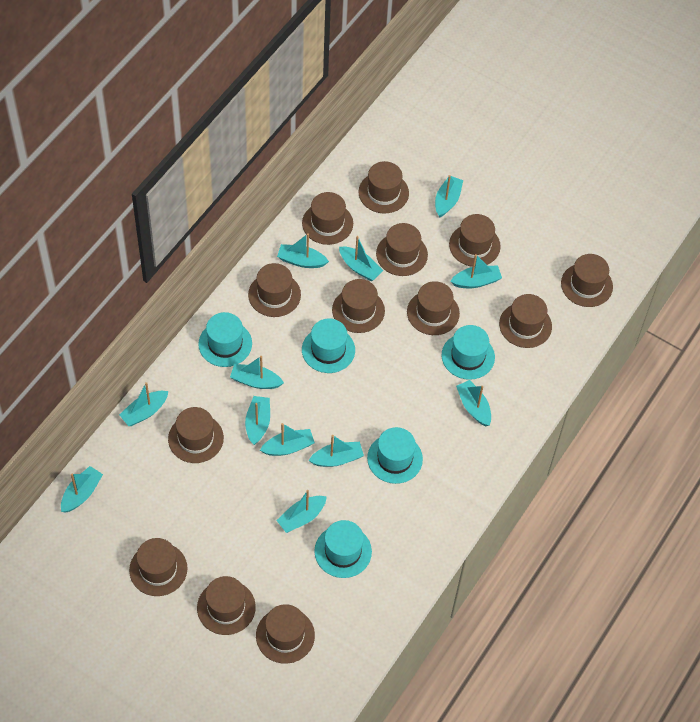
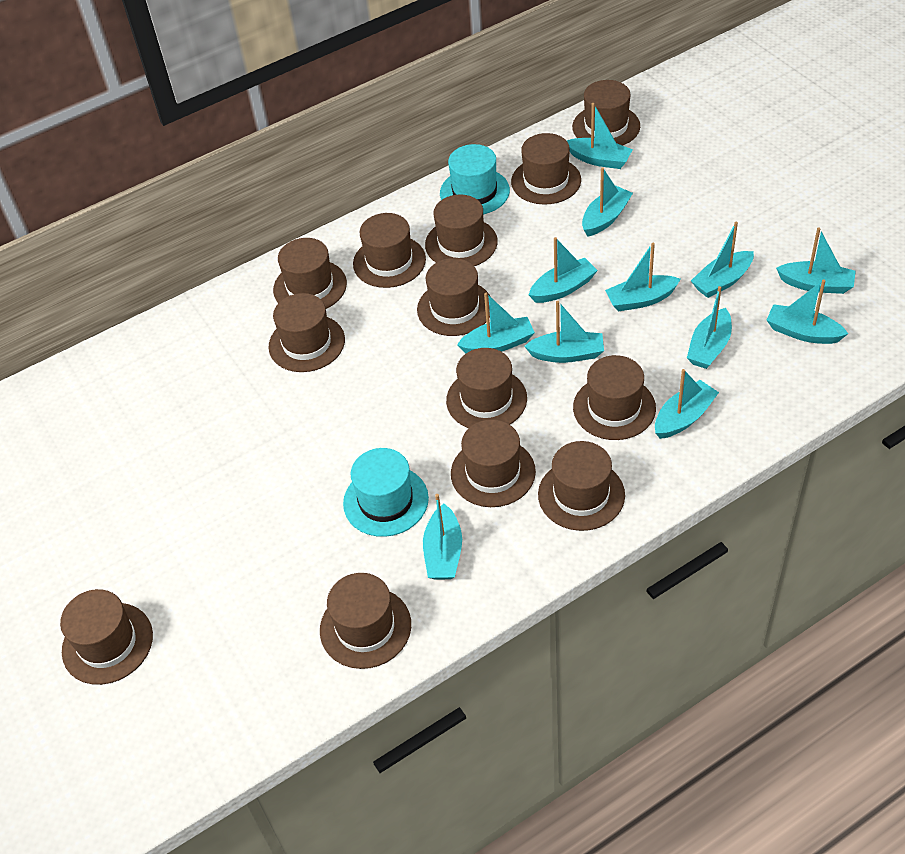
turquoise hat: 5 -> 2

